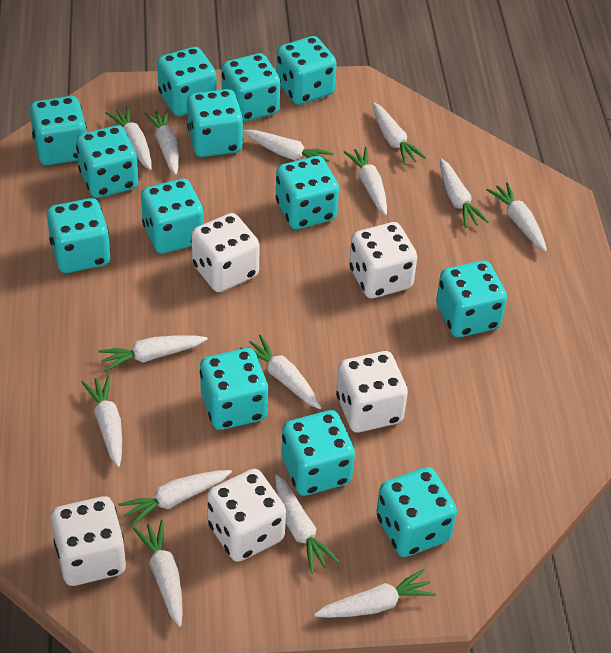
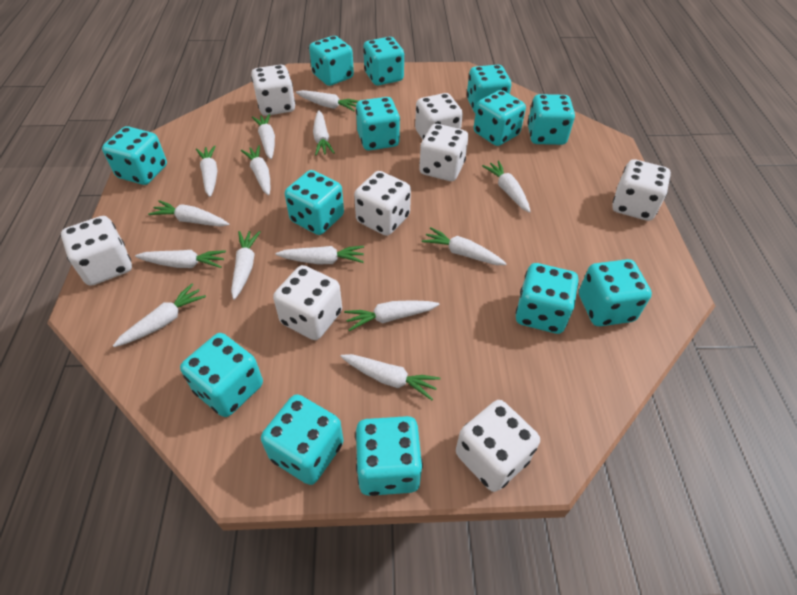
white dice: 5 -> 8

